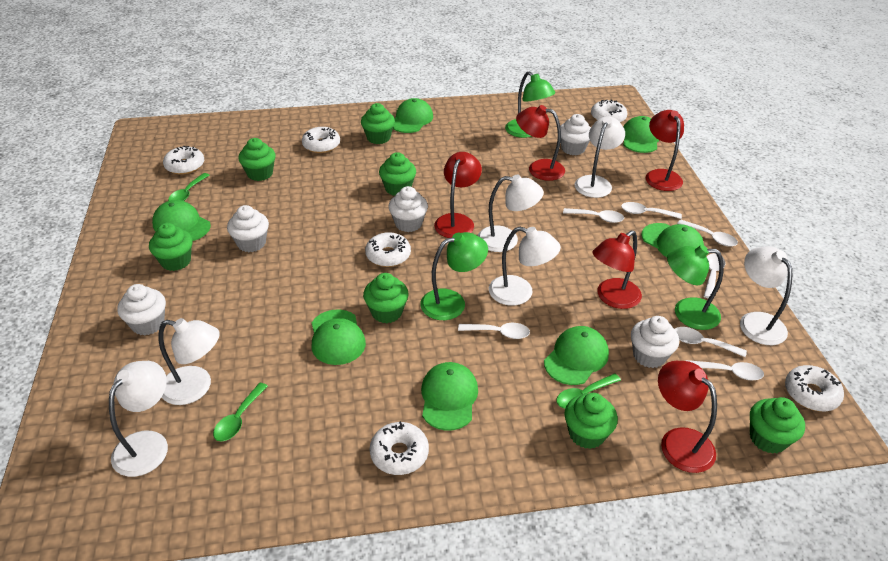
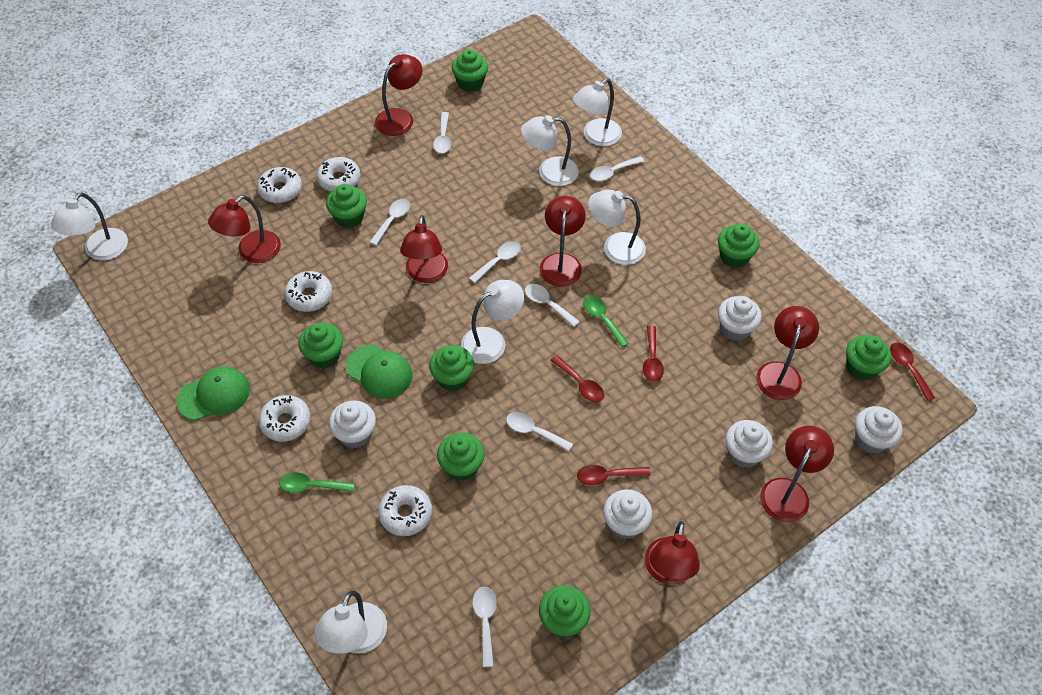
green cap: 7 -> 2
green cupcake: 7 -> 8
green lamp: 3 -> 0
green spoon: 3 -> 2
red lamp: 5 -> 7
red spoon: 0 -> 4
white donut: 6 -> 5

